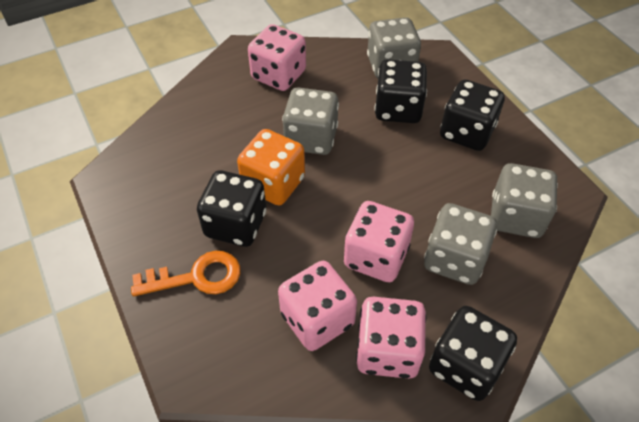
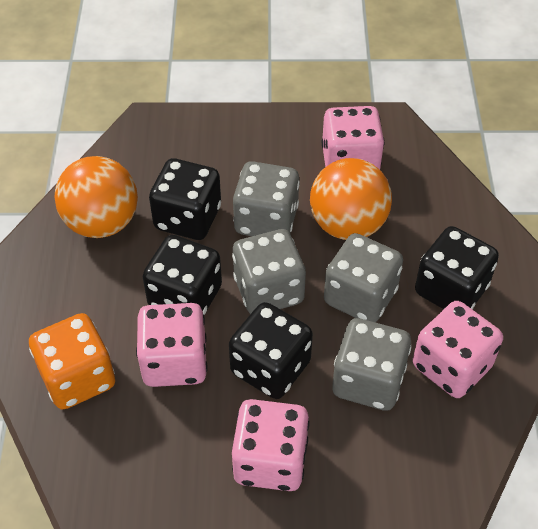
orange ball: 0 -> 2
orange key: 1 -> 0

